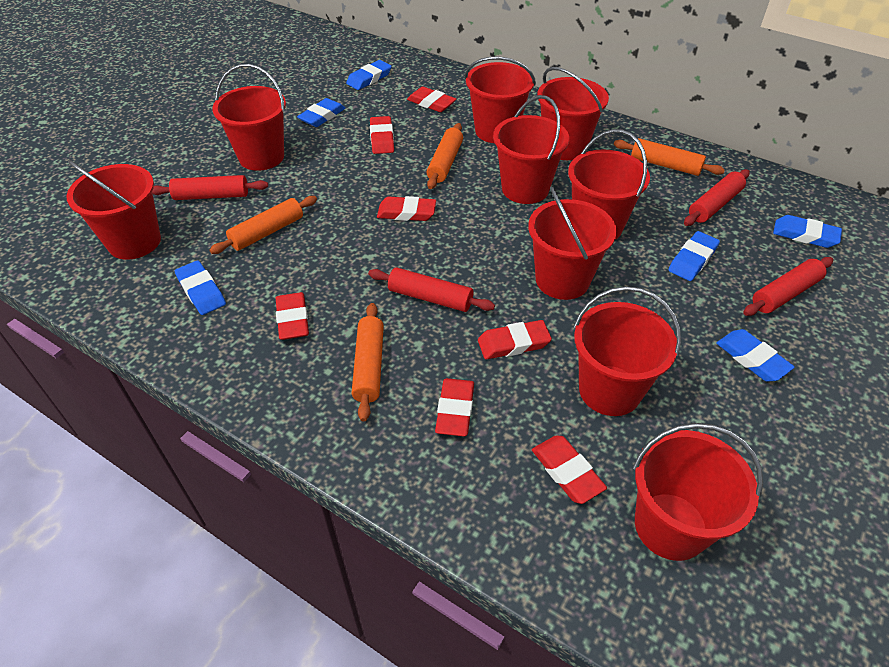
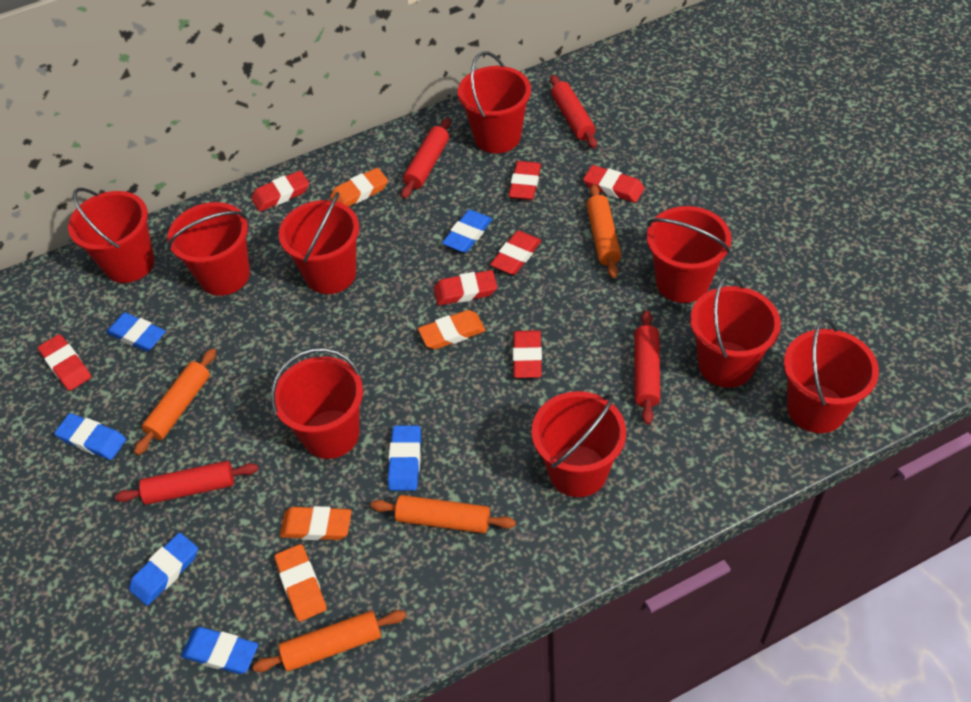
orange eraser: 0 -> 4

